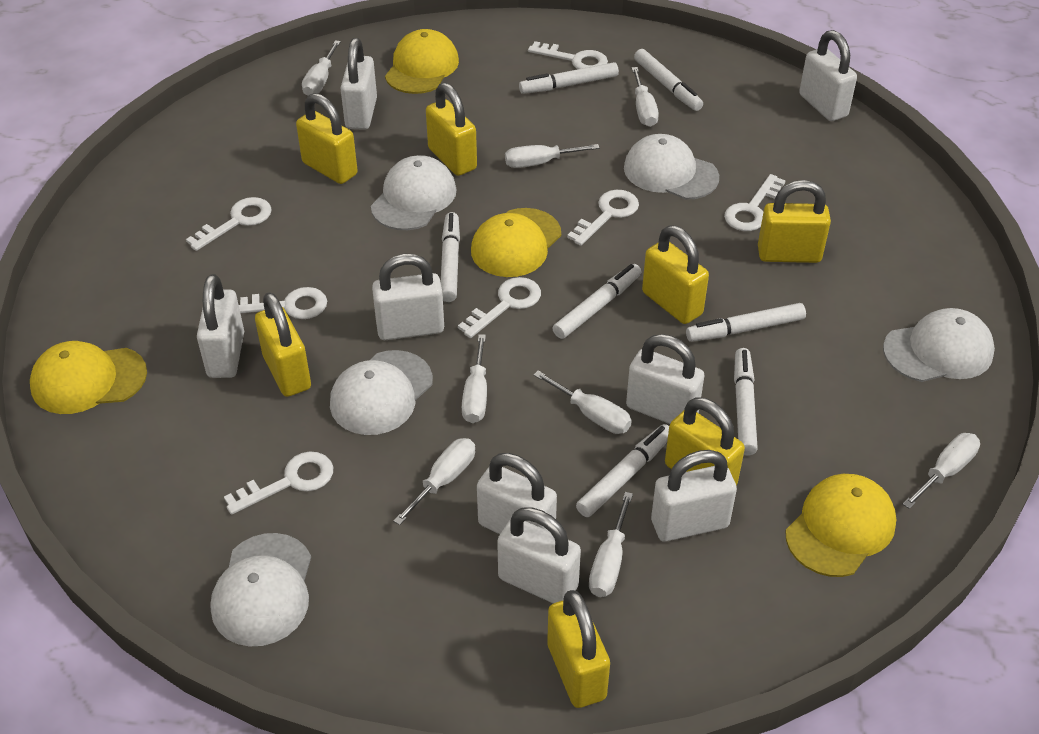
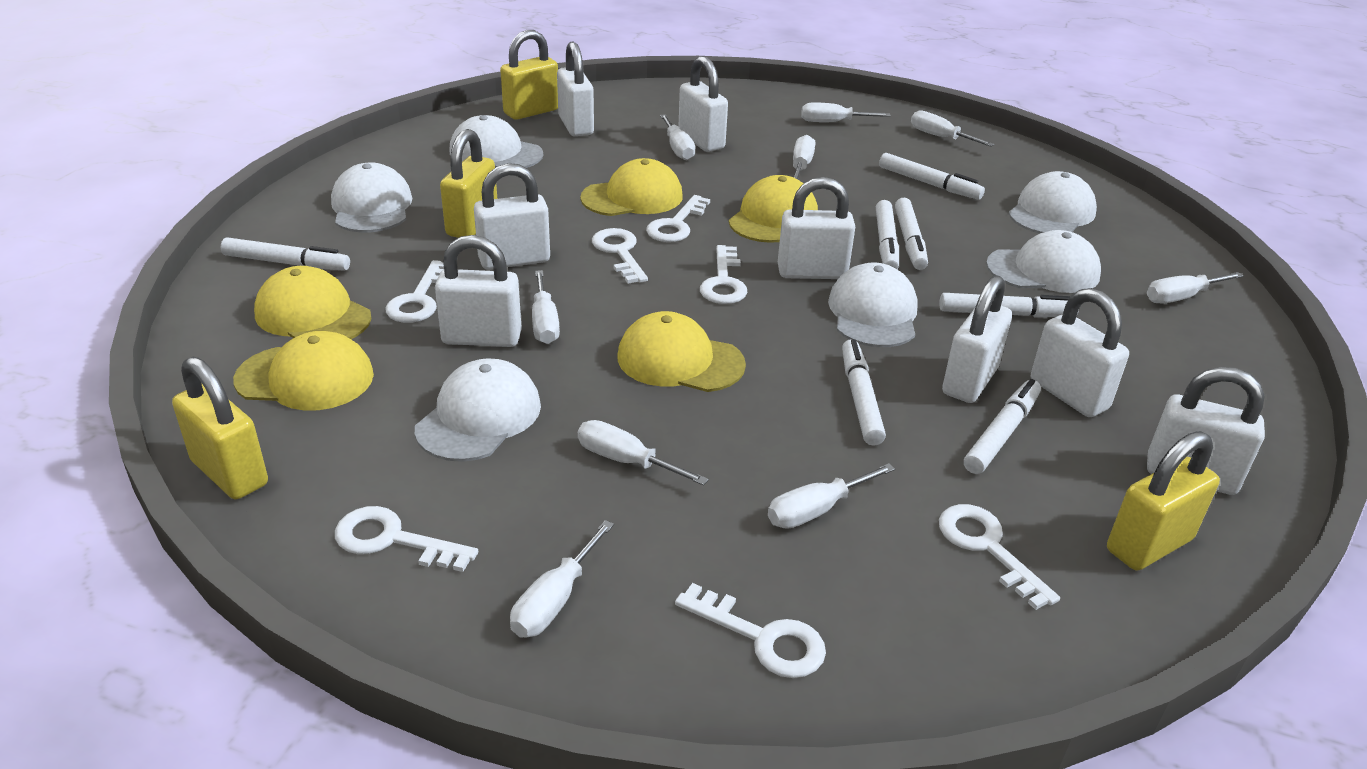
white cap: 5 -> 6
white screwdriver: 8 -> 9
yellow cap: 4 -> 5
yellow padlock: 7 -> 4

